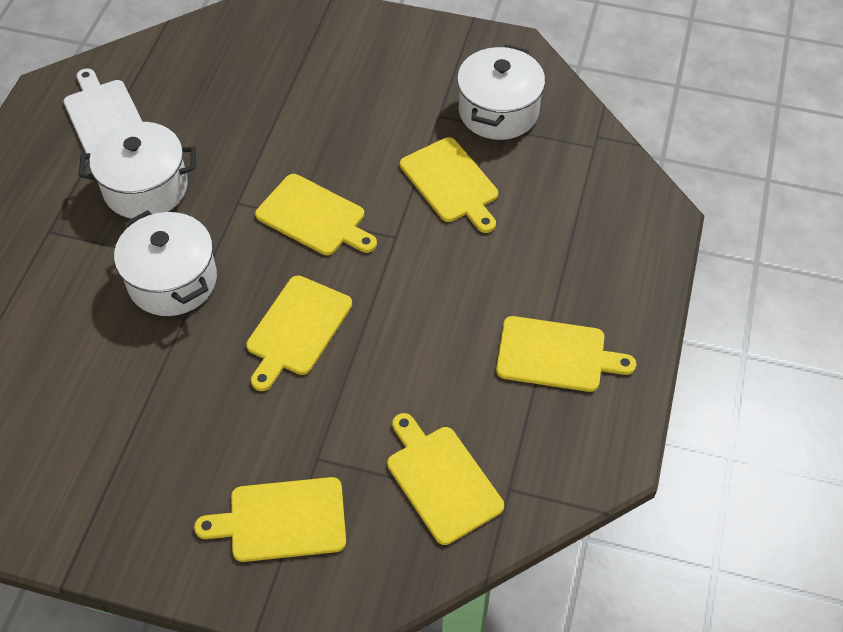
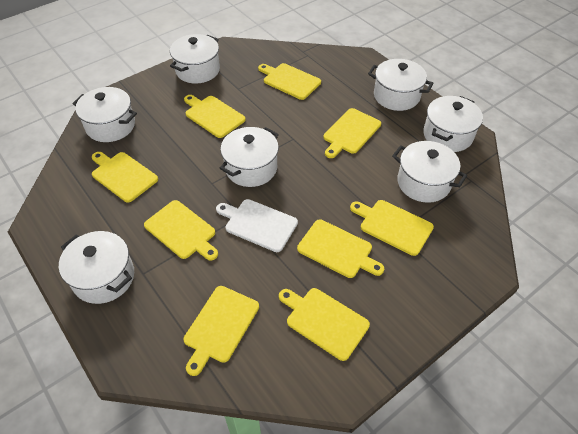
white pot: 3 -> 7
yellow cutting board: 6 -> 9

